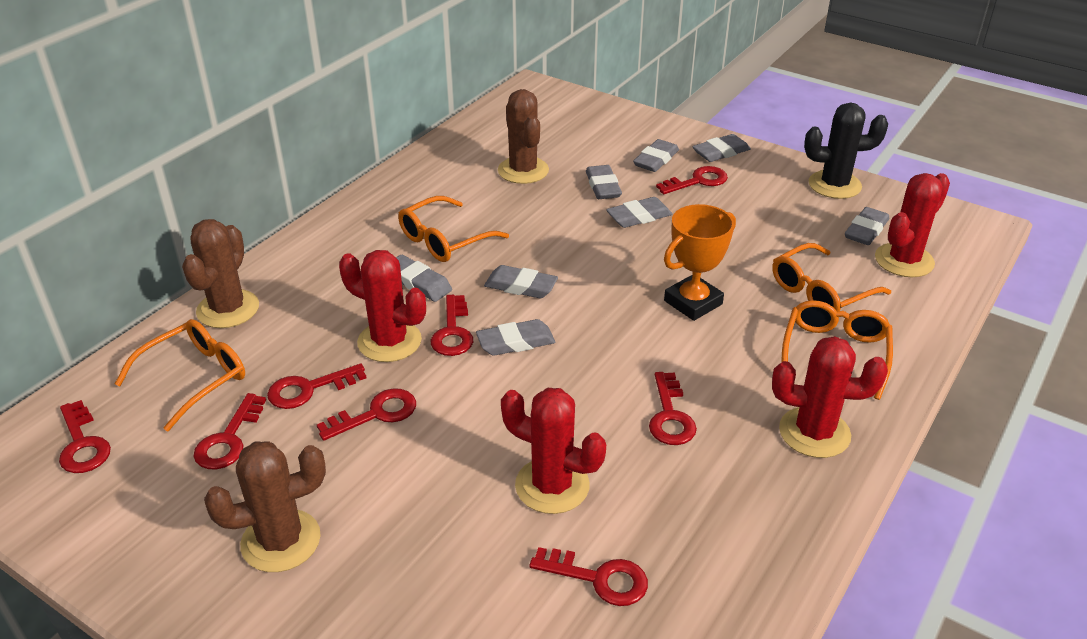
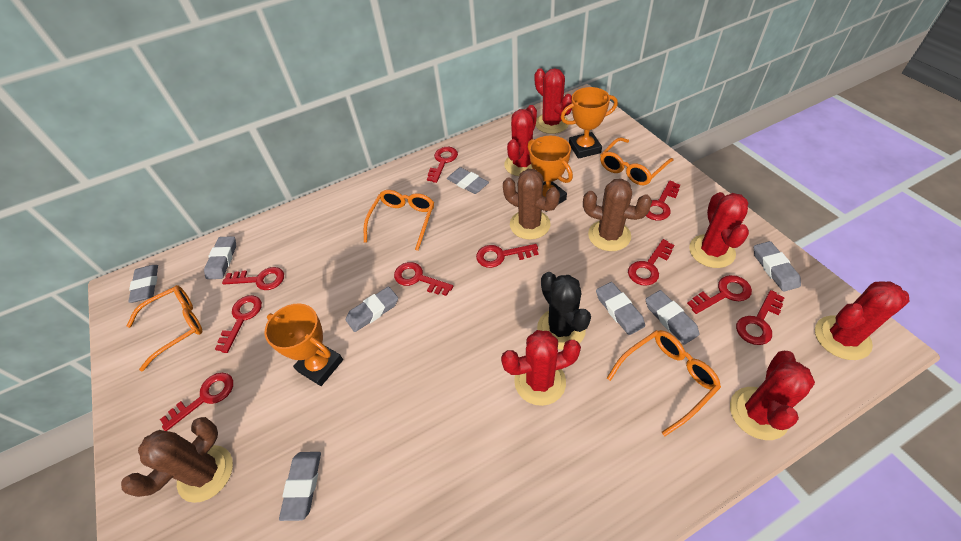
orange trophy: 1 -> 3
red cactus: 4 -> 6
red key: 8 -> 10

